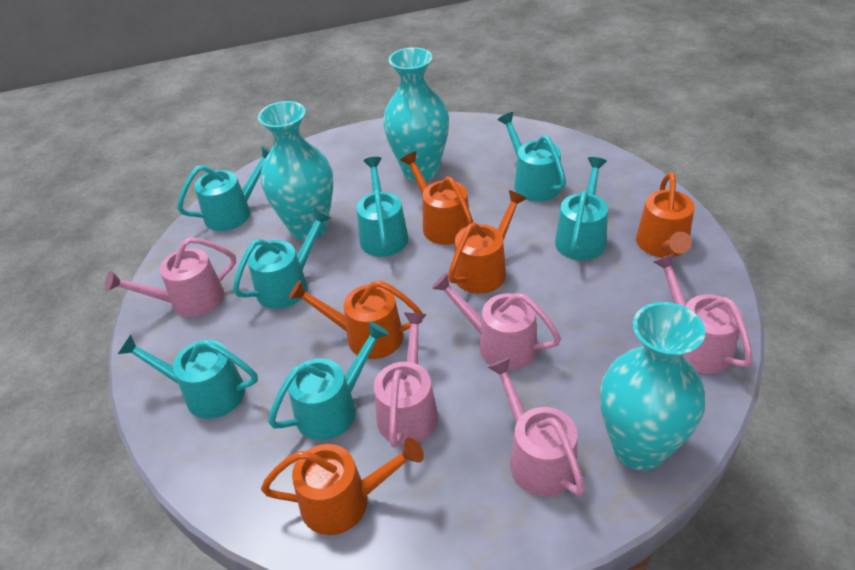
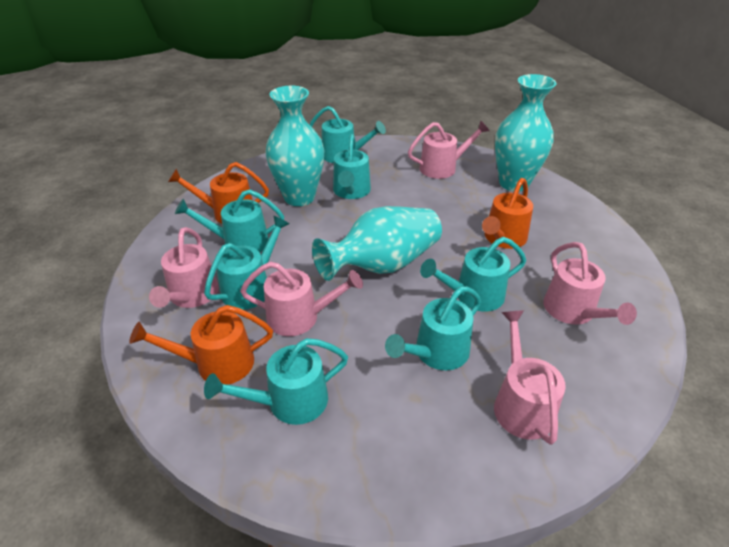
orange watering can: 5 -> 3

